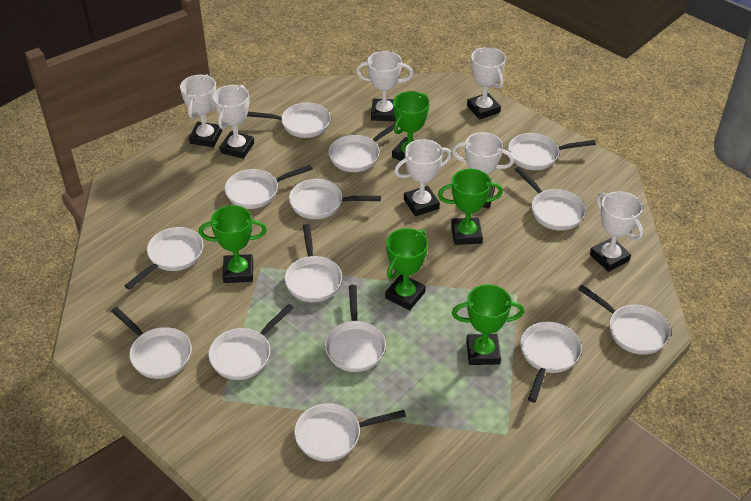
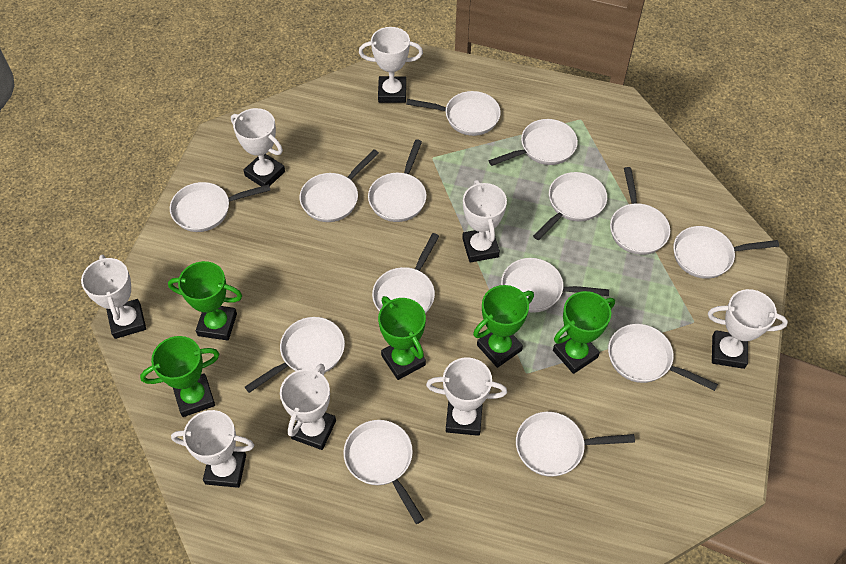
white trophy: 7 -> 8

